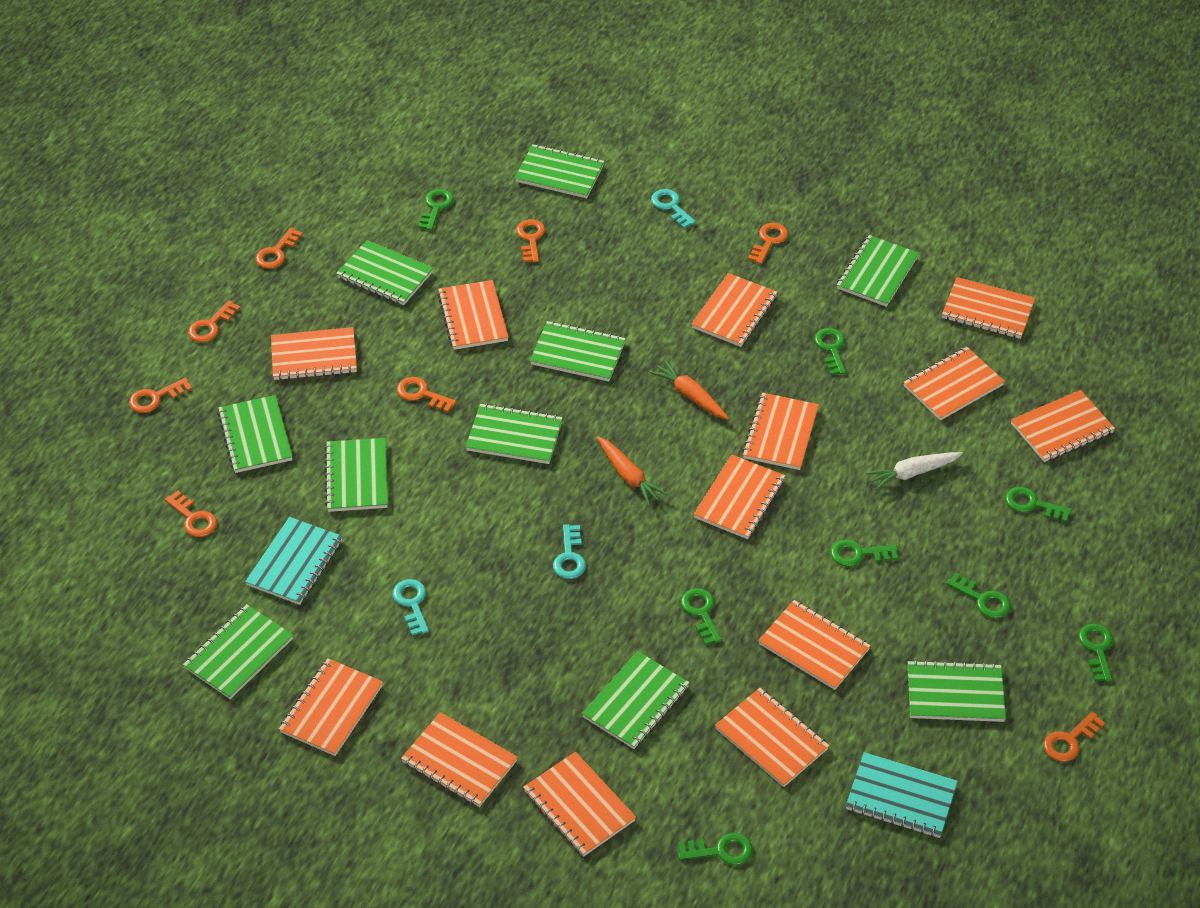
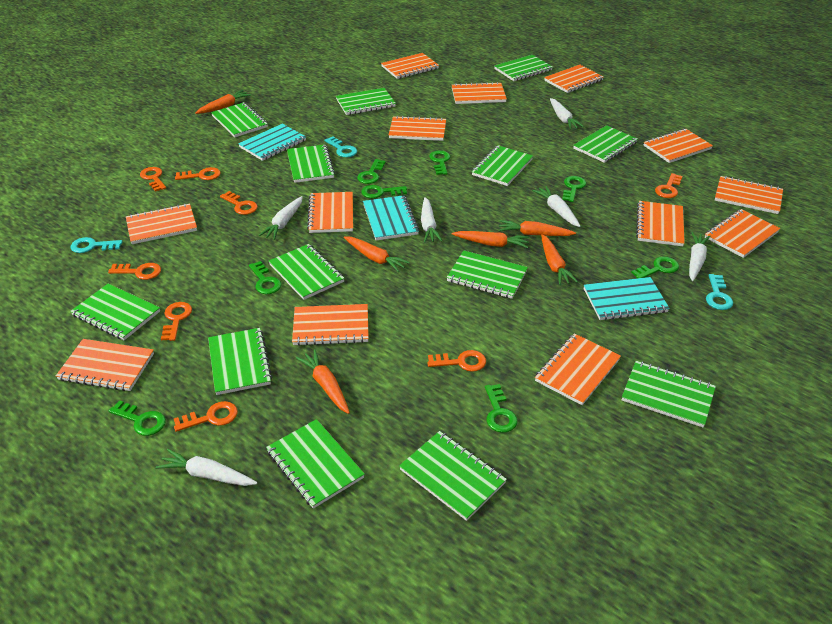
green notebook: 10 -> 13
orange carrot: 2 -> 6
turquoise notebook: 2 -> 3
white carrot: 1 -> 6

